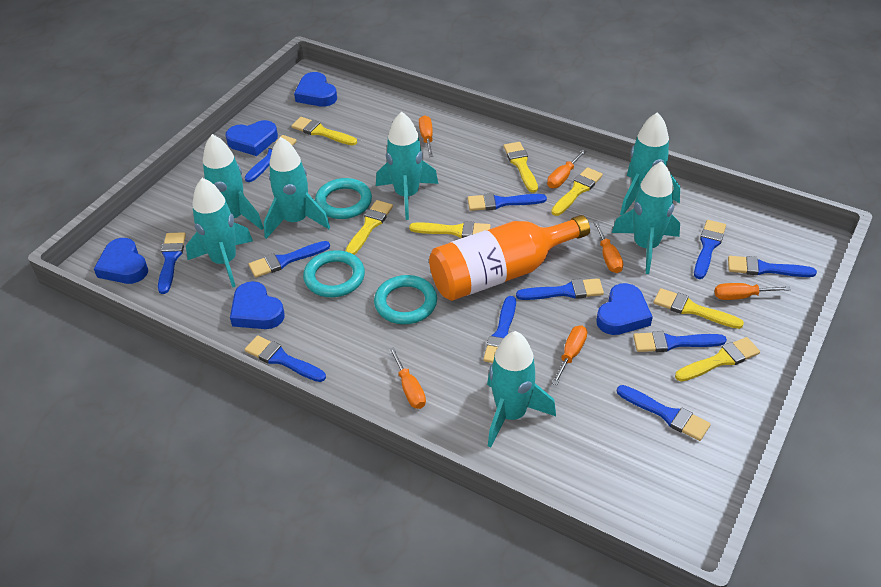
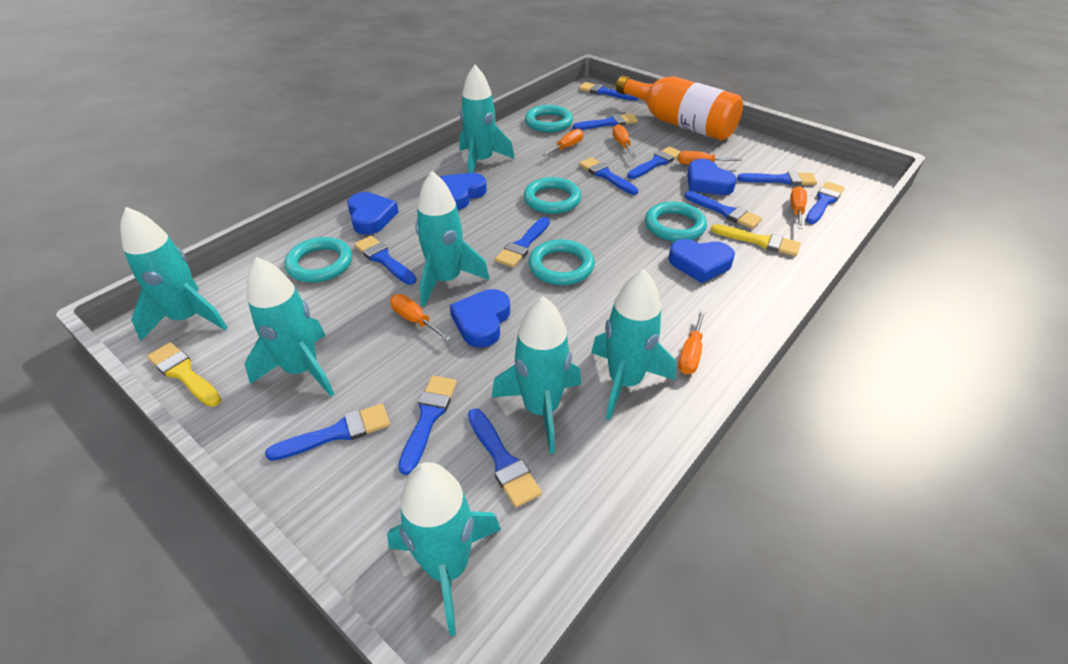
blue brush: 11 -> 12
turquoise ring: 3 -> 5
yellow brush: 7 -> 2

